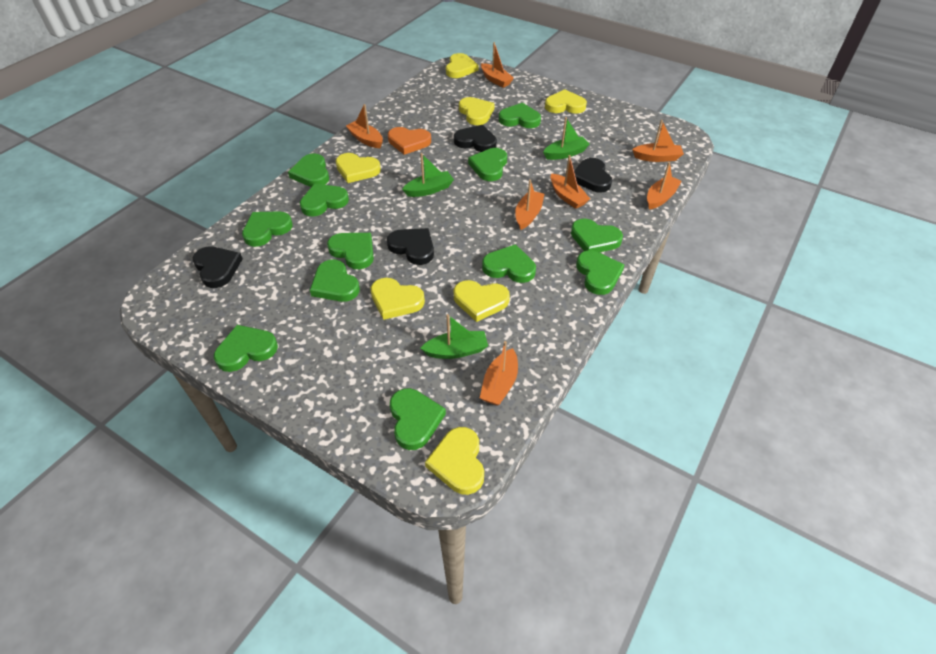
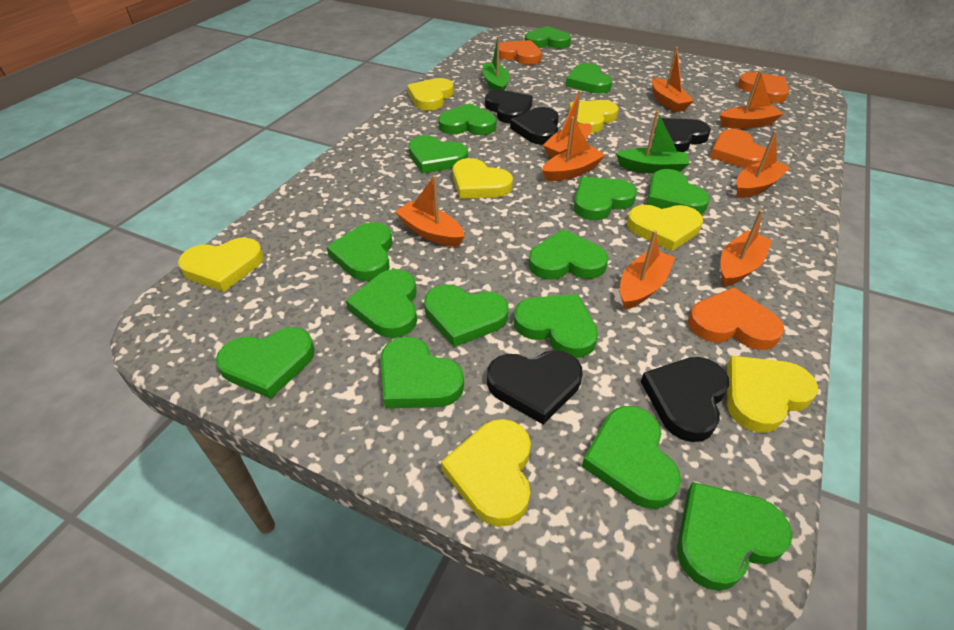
black heart: 4 -> 5
green boat: 3 -> 2
green heart: 12 -> 15
orange boat: 7 -> 8
orange heart: 1 -> 4

